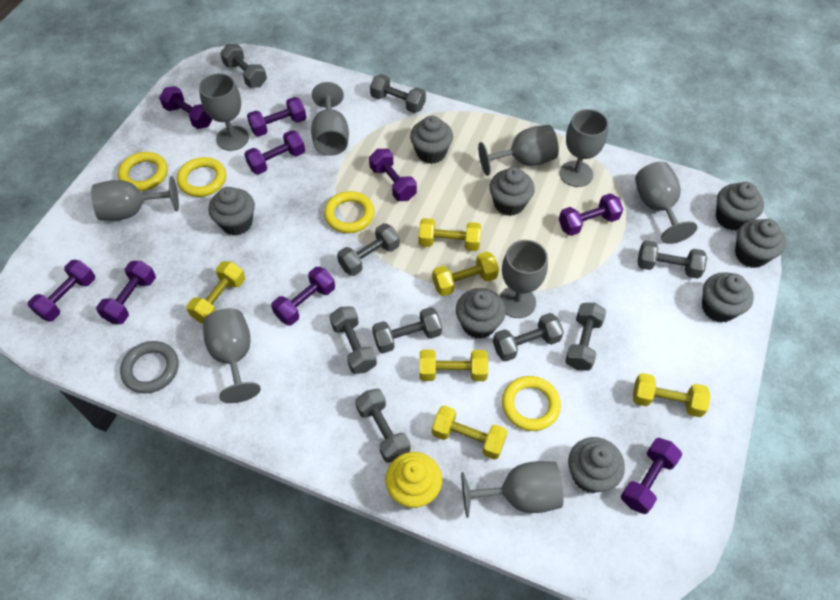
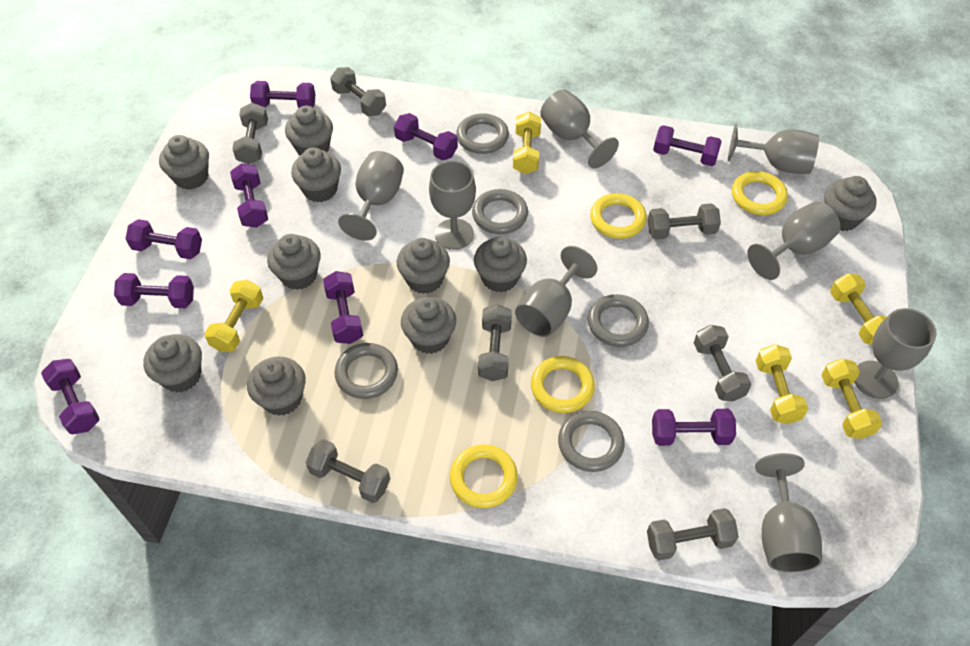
grey cupcake: 8 -> 10
grey dumbbell: 9 -> 7
grey goblet: 9 -> 8
grey ring: 1 -> 5
yellow cupcake: 1 -> 0
yellow dumbbell: 6 -> 5

